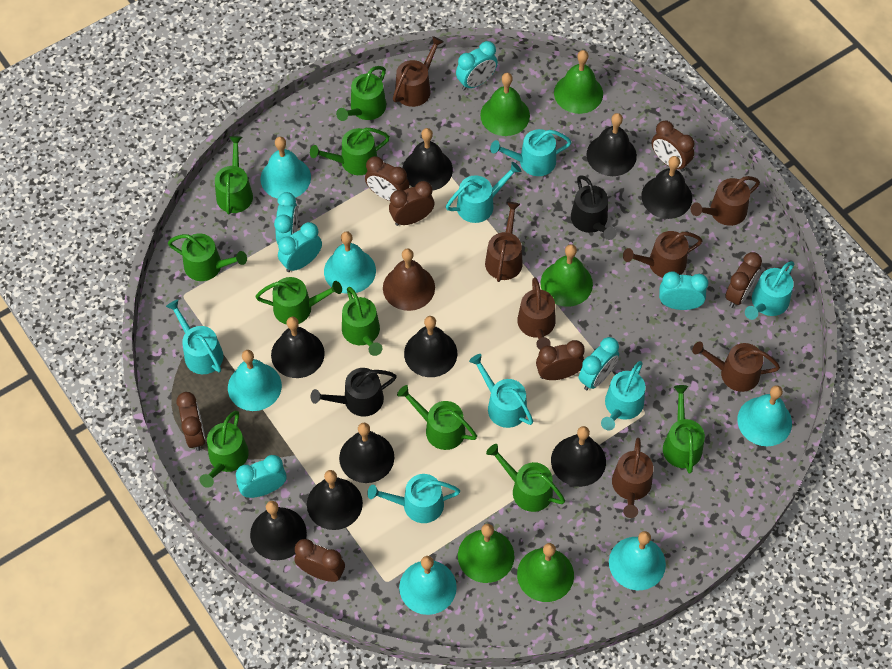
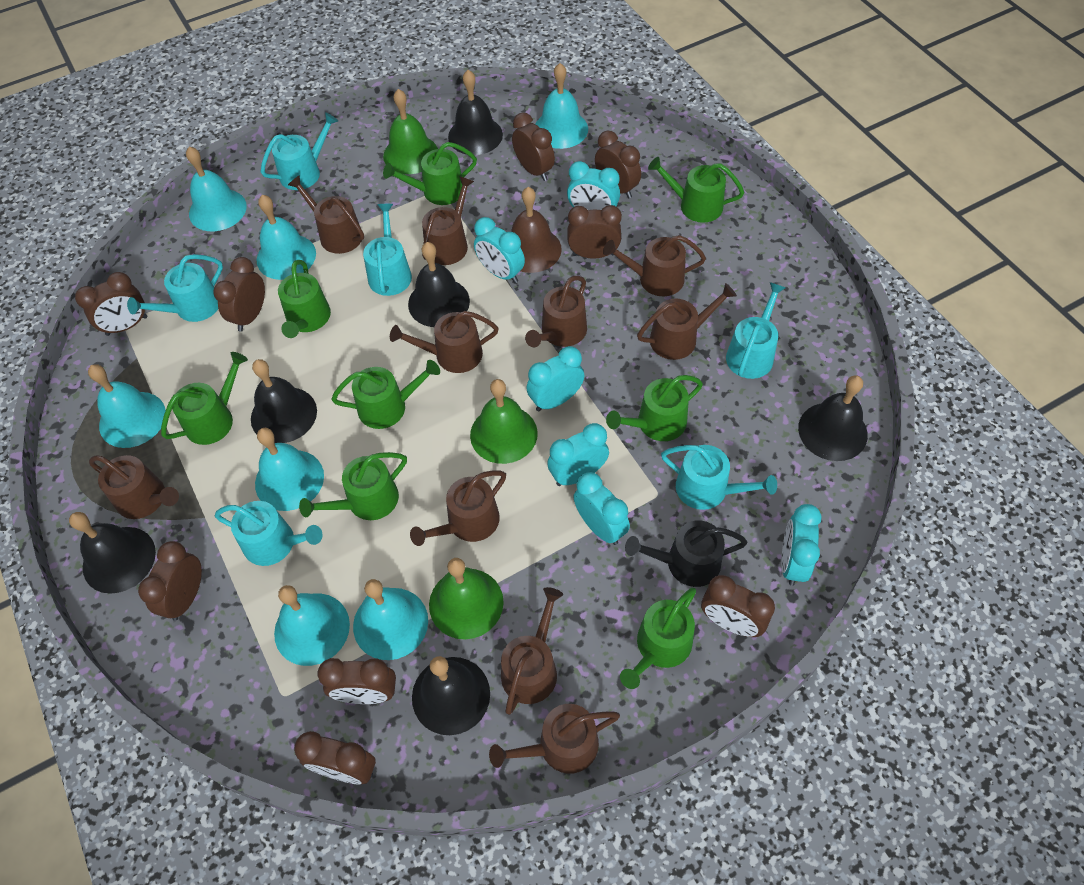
black bell: 9 -> 6
black watering can: 2 -> 1
brown clock: 7 -> 9
brown watering can: 7 -> 10
green bell: 5 -> 3
green watering can: 10 -> 8
turquoise bell: 6 -> 7
turquoise watering can: 7 -> 6

